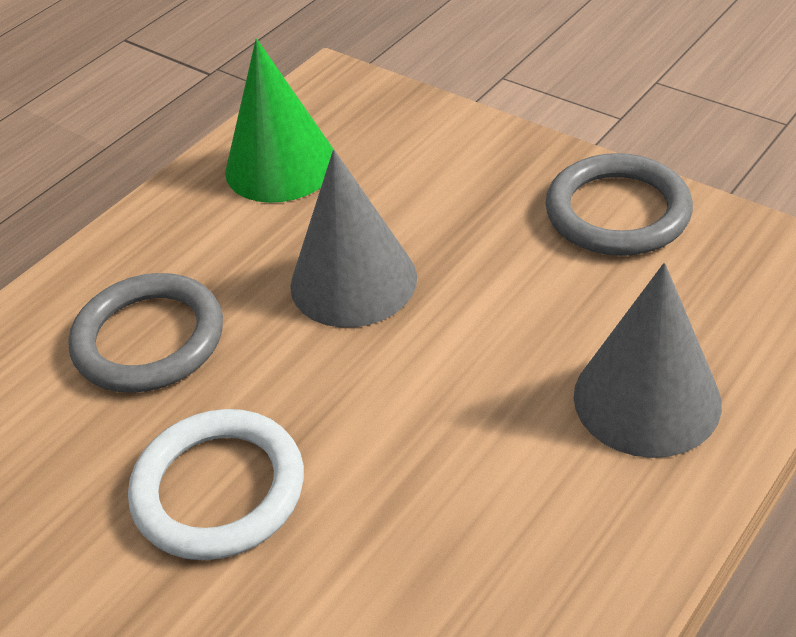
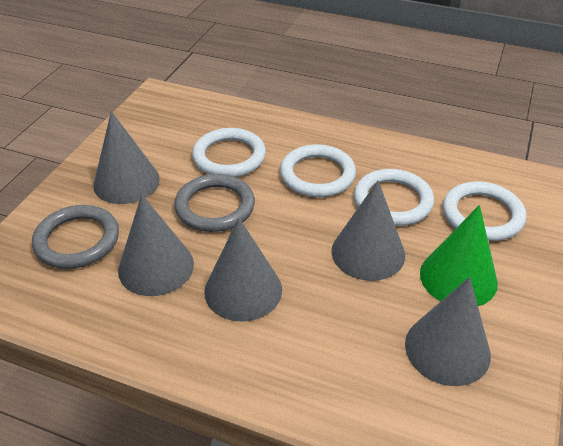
grey cone: 2 -> 5
white ring: 1 -> 4

